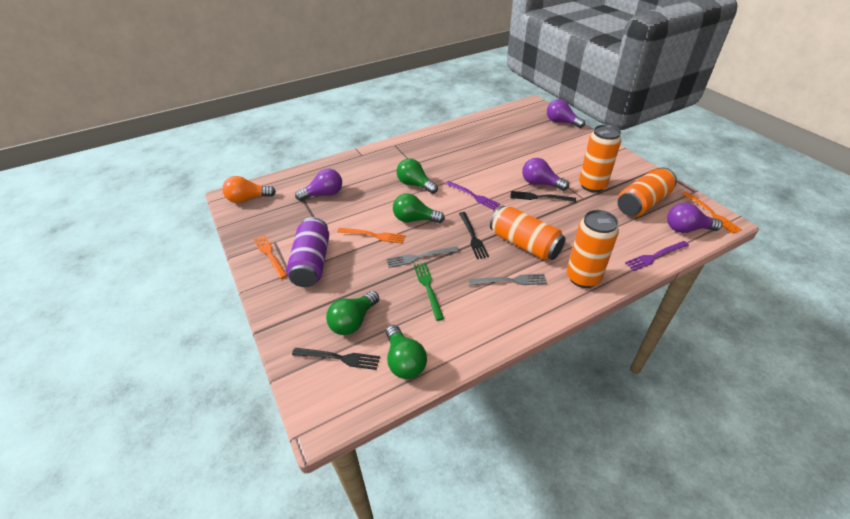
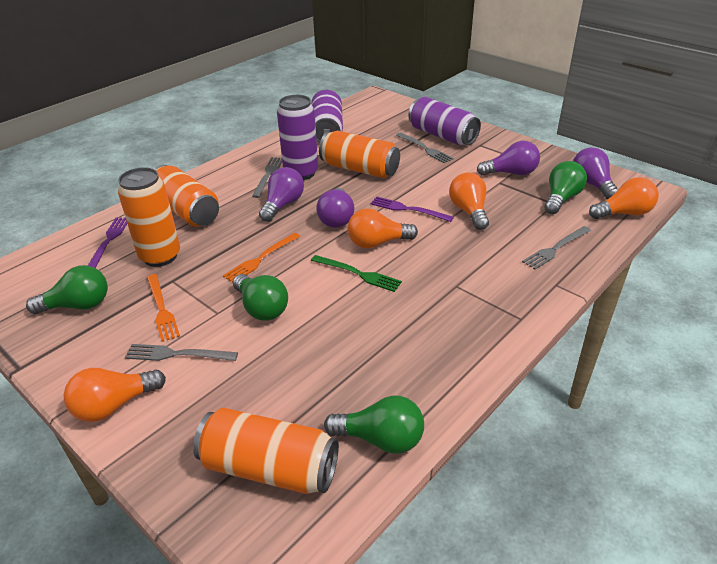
black fork: 3 -> 0
grey fork: 2 -> 4
orange fork: 3 -> 2
orange light bulb: 1 -> 4
purple can: 1 -> 3

